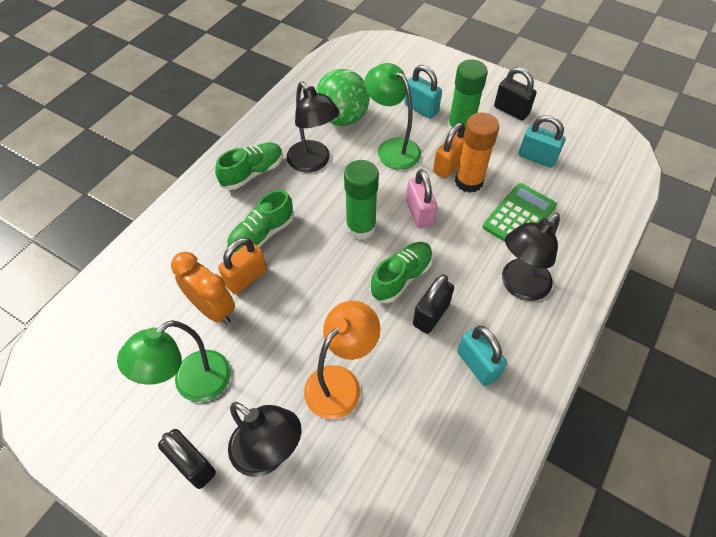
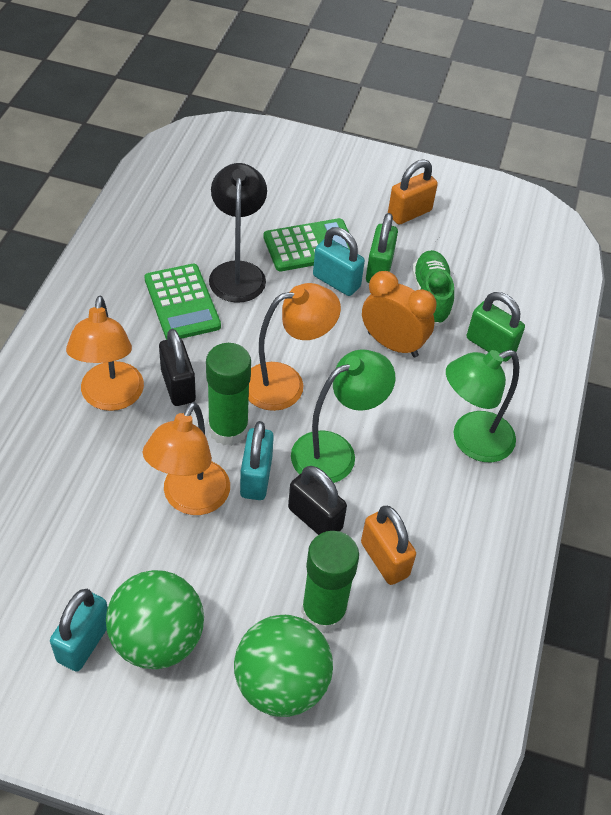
black lamp: 3 -> 1
black padlock: 3 -> 2
green ball: 1 -> 2
green calculator: 1 -> 2
green padlock: 0 -> 2
green shoe: 3 -> 1
orange glue stick: 1 -> 0
orange lamp: 1 -> 3
pink padlock: 1 -> 0

